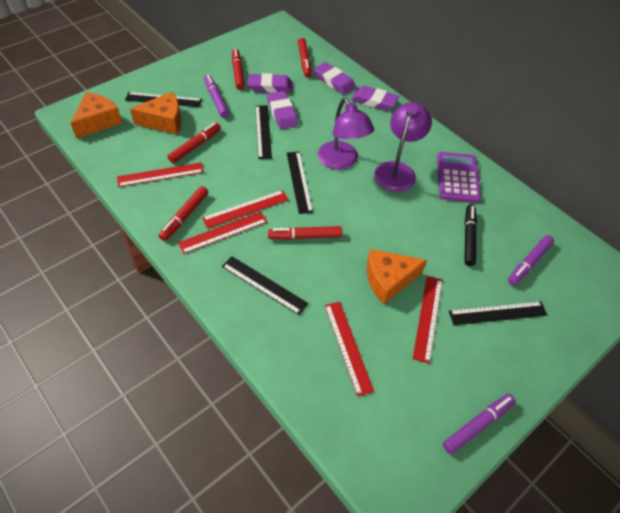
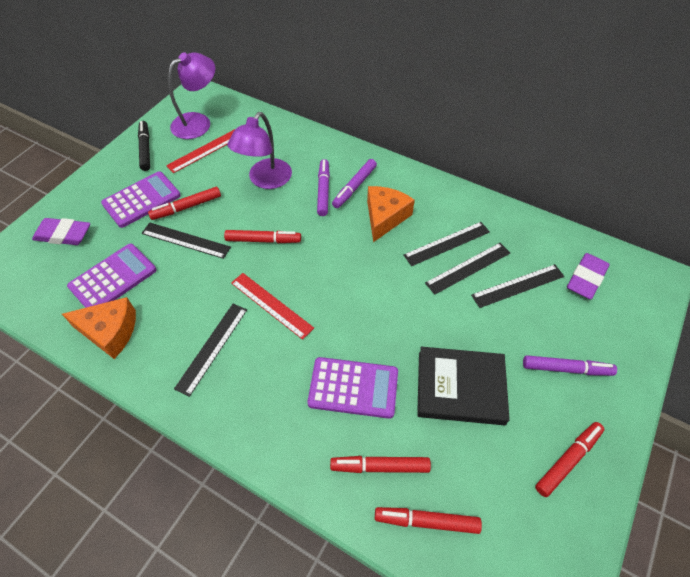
black book: 0 -> 1
orange cheese: 3 -> 2
purple calculator: 1 -> 3
purple eraser: 4 -> 2
red ruler: 5 -> 2

